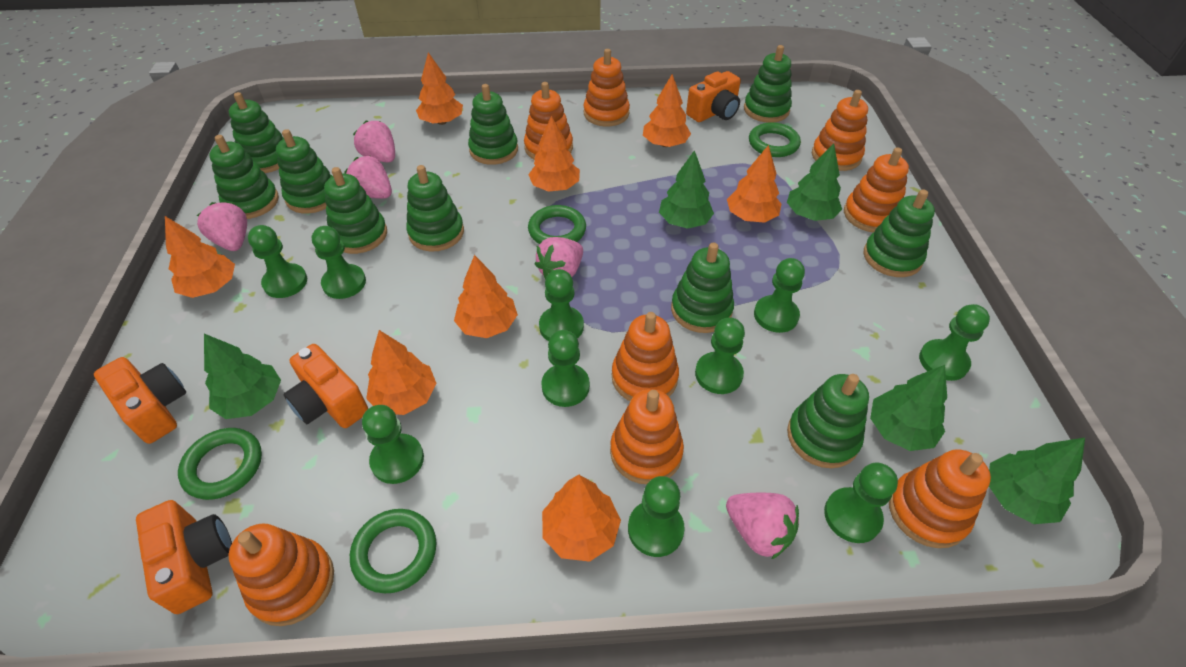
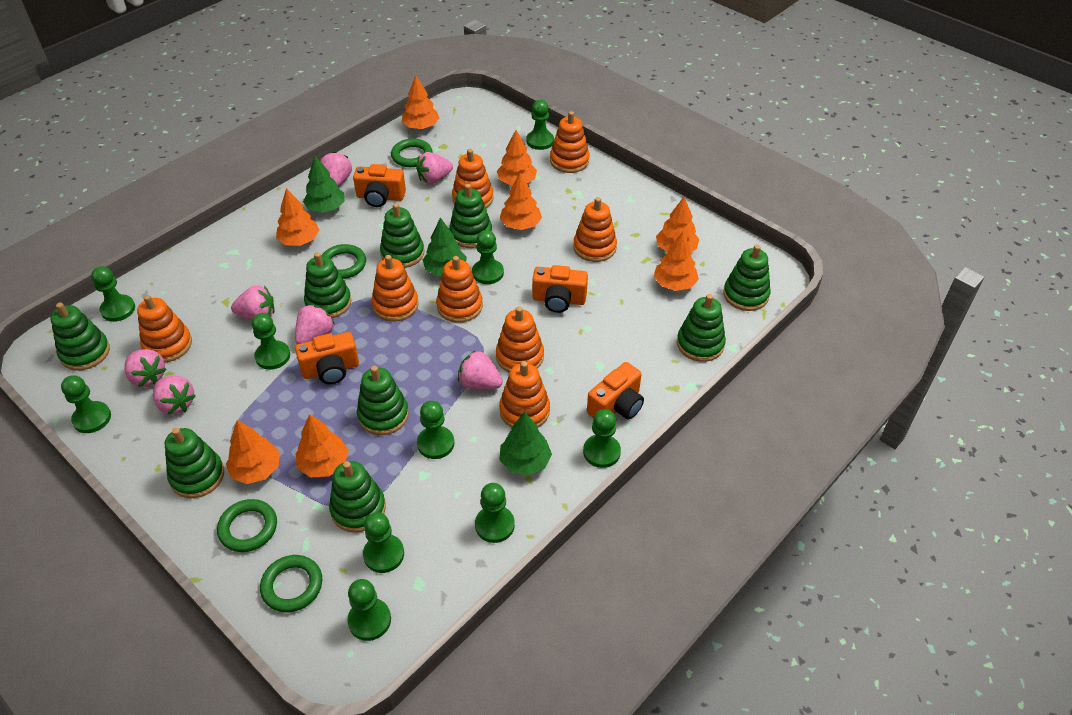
green stacking toy: 10 -> 9
green tree: 5 -> 3
pink strawberry: 5 -> 7

